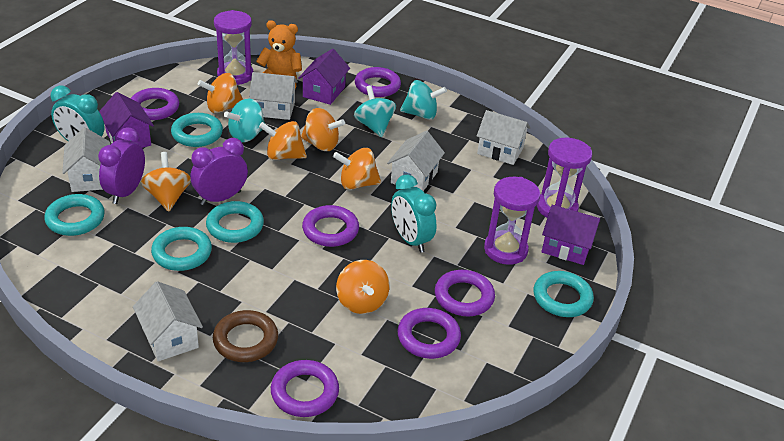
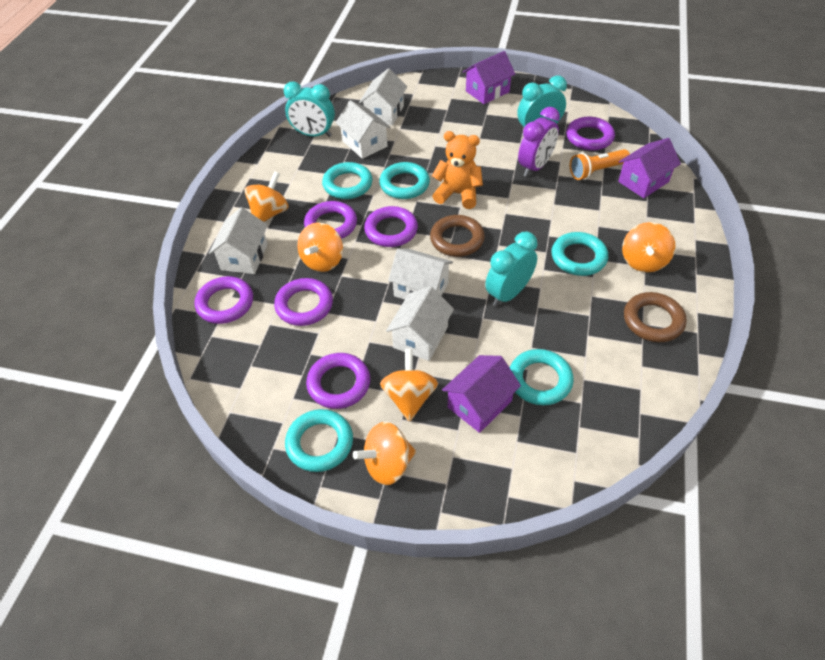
brown ring: 1 -> 2
orange flashlight: 0 -> 1
orange spinning top: 6 -> 5
purple clock: 2 -> 1
purple hourglass: 3 -> 0
turquoise clock: 2 -> 3
turquoise spinning top: 3 -> 0

